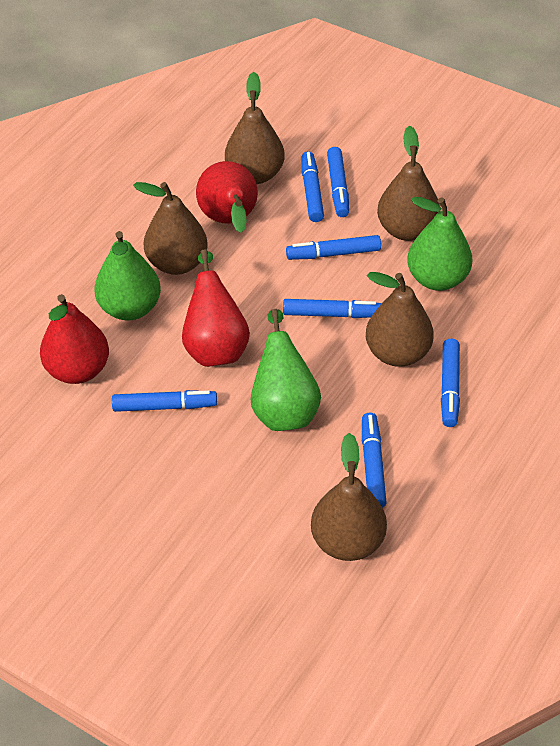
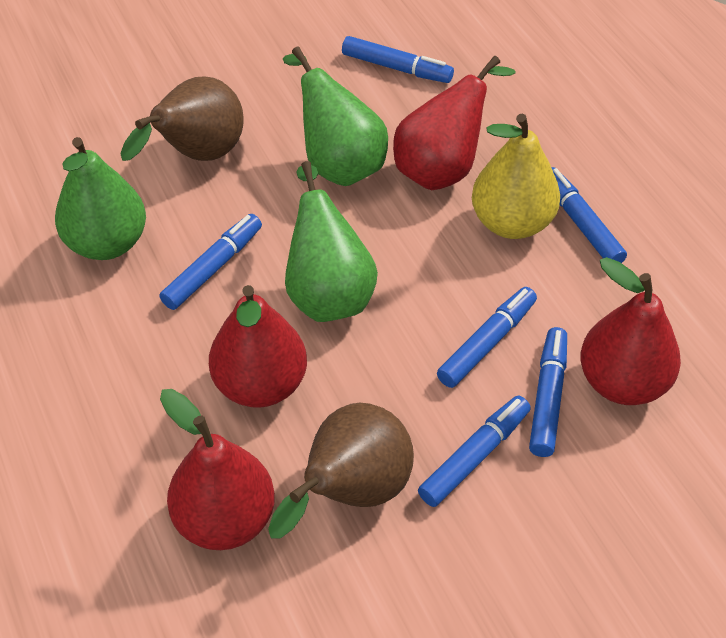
blue marker: 7 -> 6
brown pear: 5 -> 2
red pear: 3 -> 4
yellow pear: 0 -> 1

